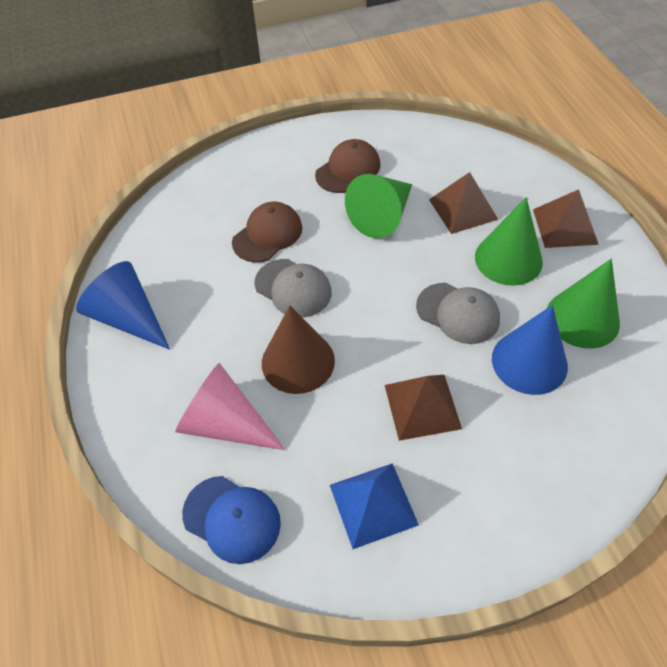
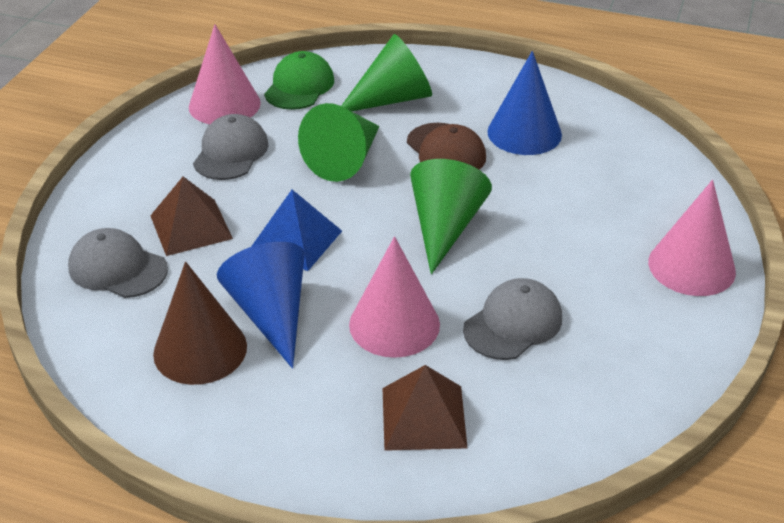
blue cap: 1 -> 0
brown cap: 2 -> 1
brown pyramid: 3 -> 2
green cap: 0 -> 1
grey cap: 2 -> 3
pink cone: 1 -> 3

